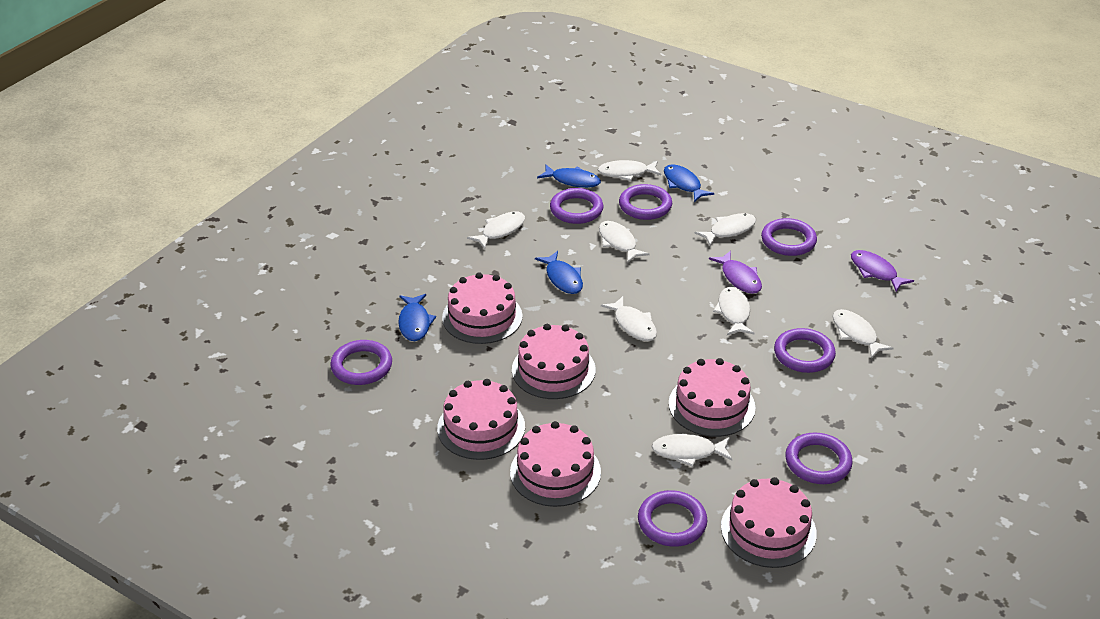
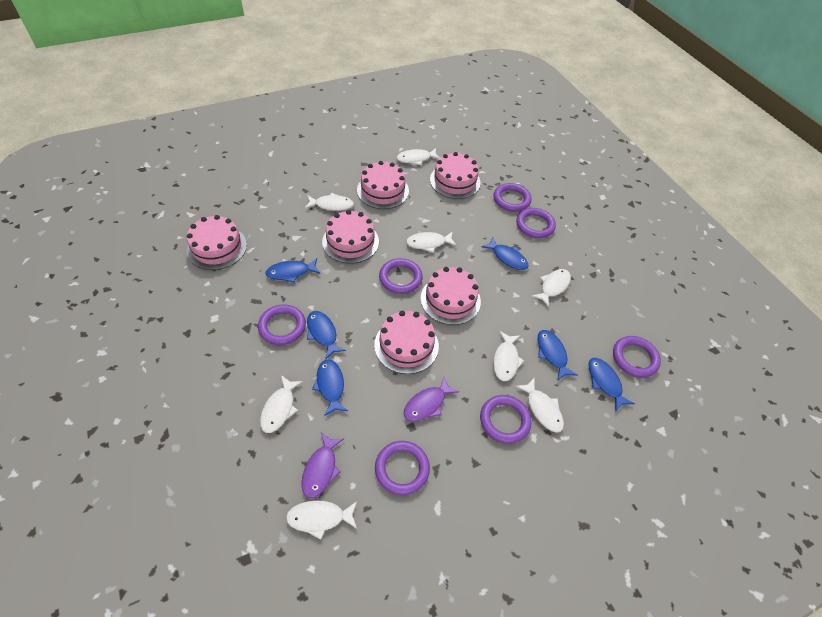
blue fish: 4 -> 6

